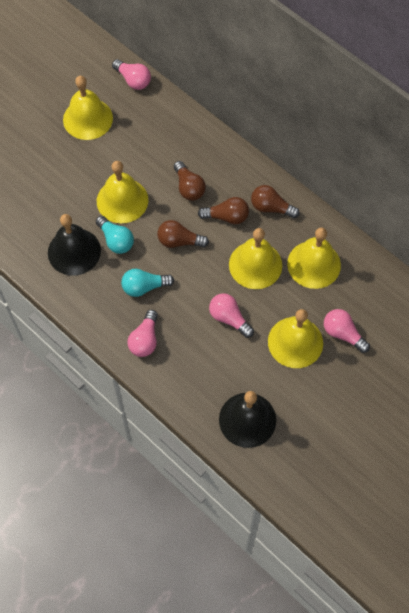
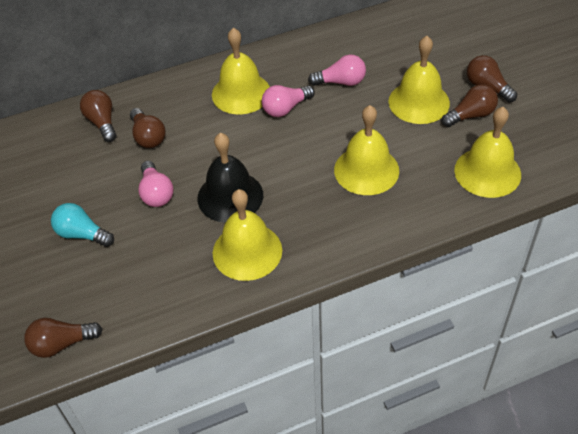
black bell: 2 -> 1
brown light bulb: 4 -> 5
pink light bulb: 4 -> 3
turquoise light bulb: 2 -> 1

